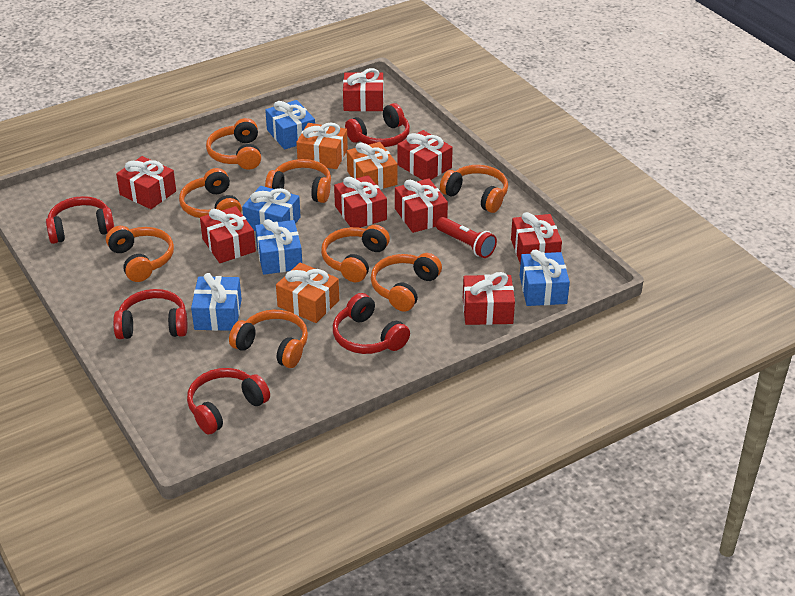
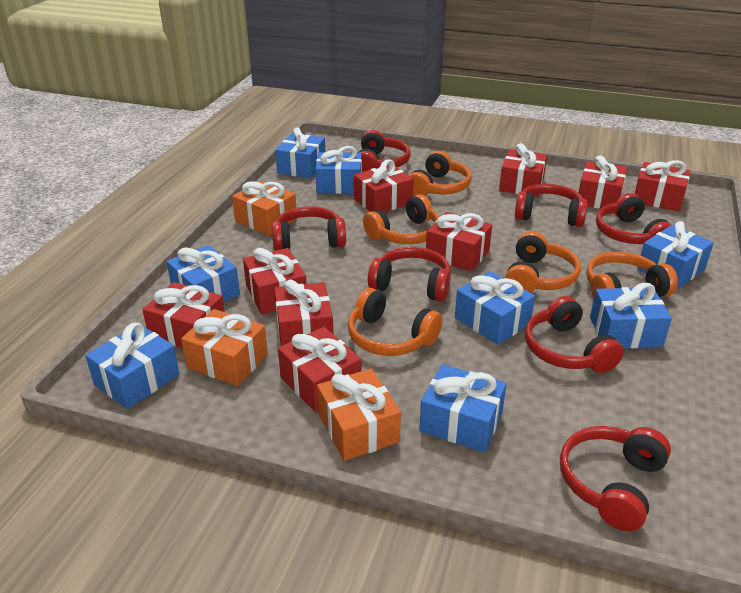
blue gift: 5 -> 8
orange headphones: 8 -> 5
red flashlight: 1 -> 0
red gift: 8 -> 9
red headphones: 5 -> 7

